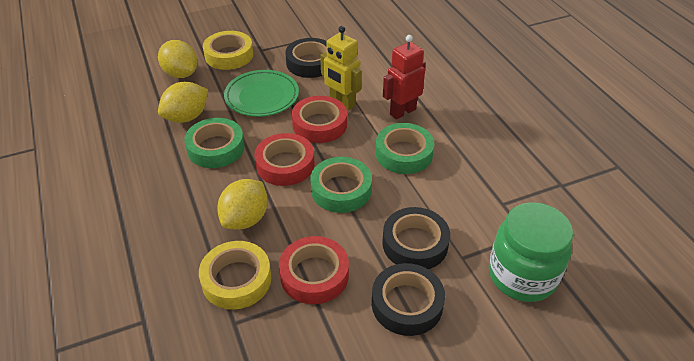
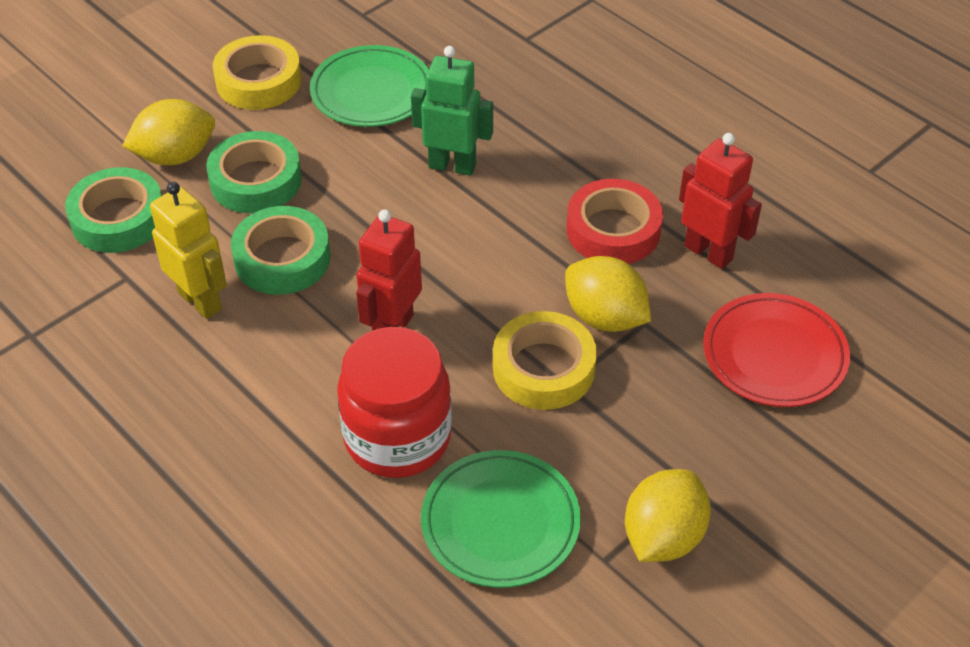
black tape: 3 -> 0
green jar: 1 -> 0
green plate: 1 -> 2
green robot: 0 -> 1
red jar: 0 -> 1
red plate: 0 -> 1
red robot: 1 -> 2
red tape: 3 -> 1

